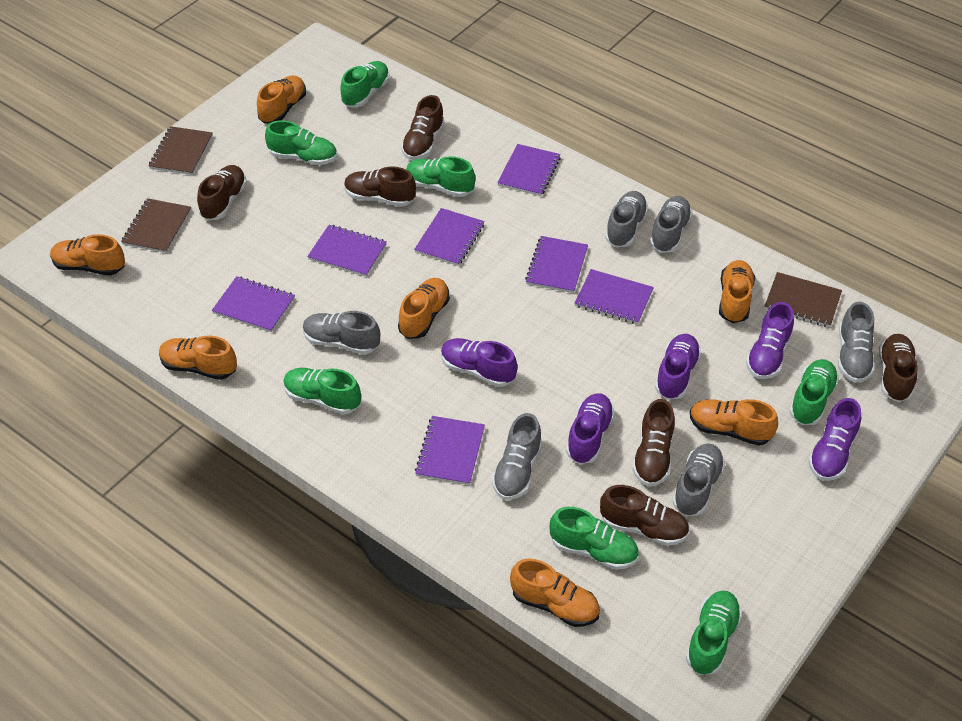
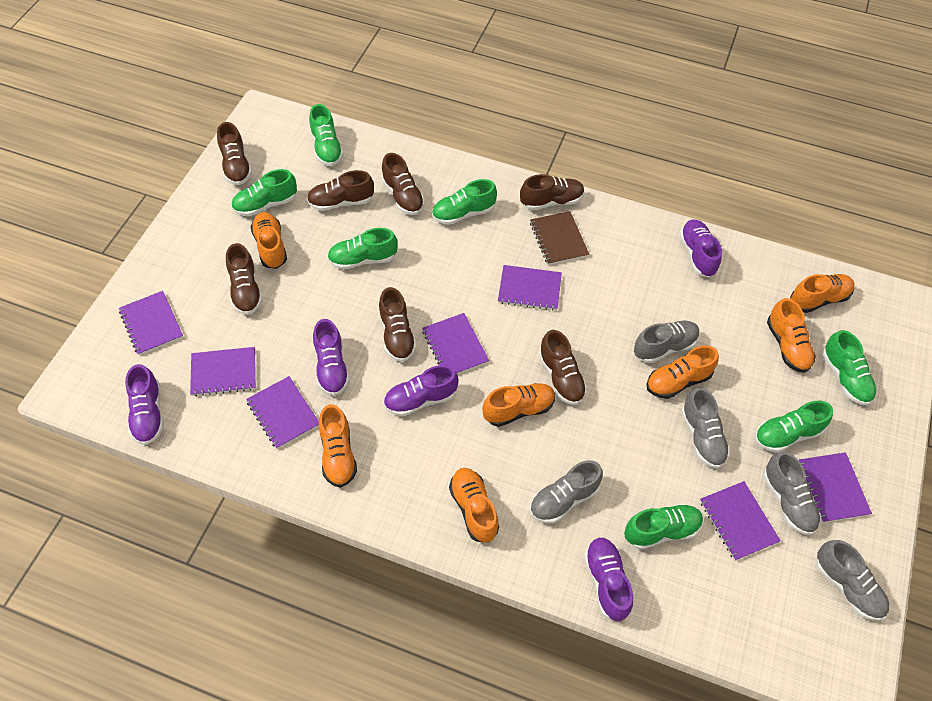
brown notebook: 3 -> 1
brown shoe: 6 -> 7
grey shoe: 6 -> 5

